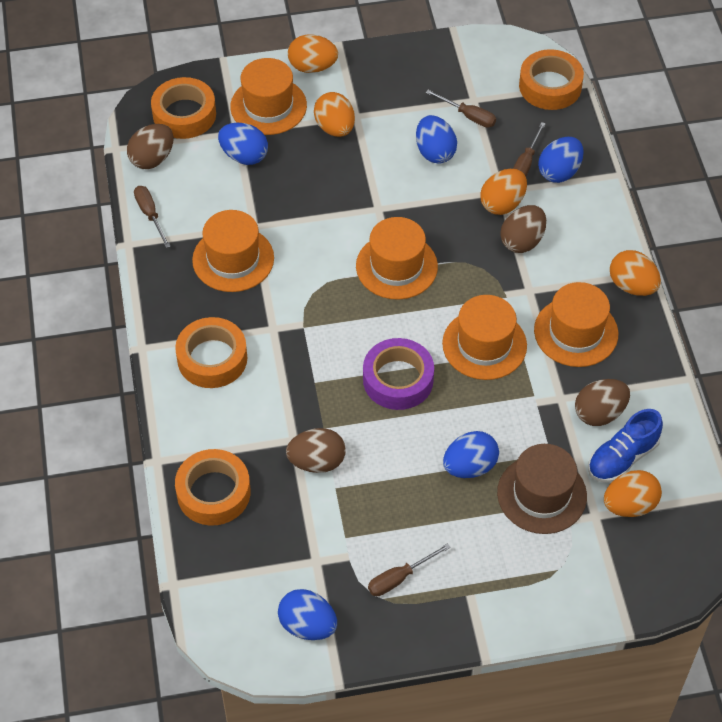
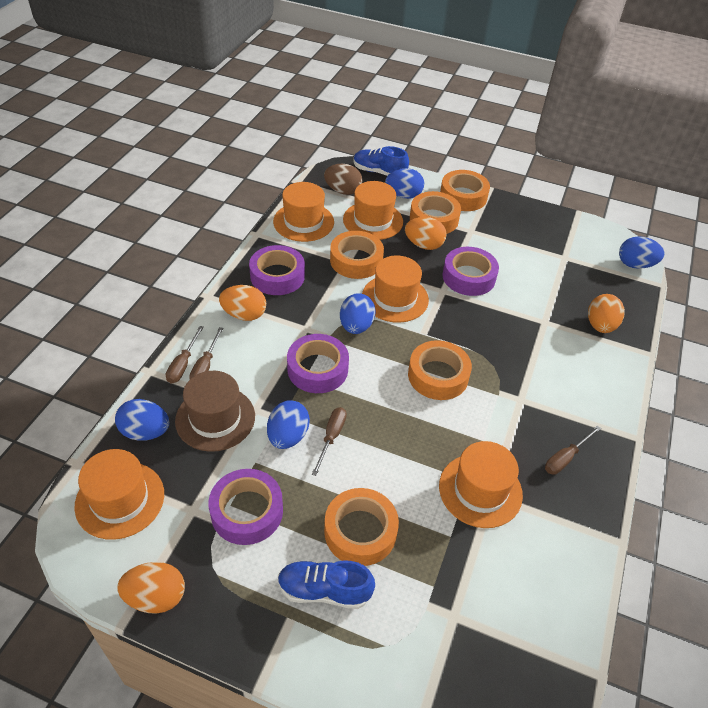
blue shoe: 1 -> 2
brown egg: 4 -> 1
orange egg: 5 -> 4
orange tape: 4 -> 5
purple tape: 1 -> 4

